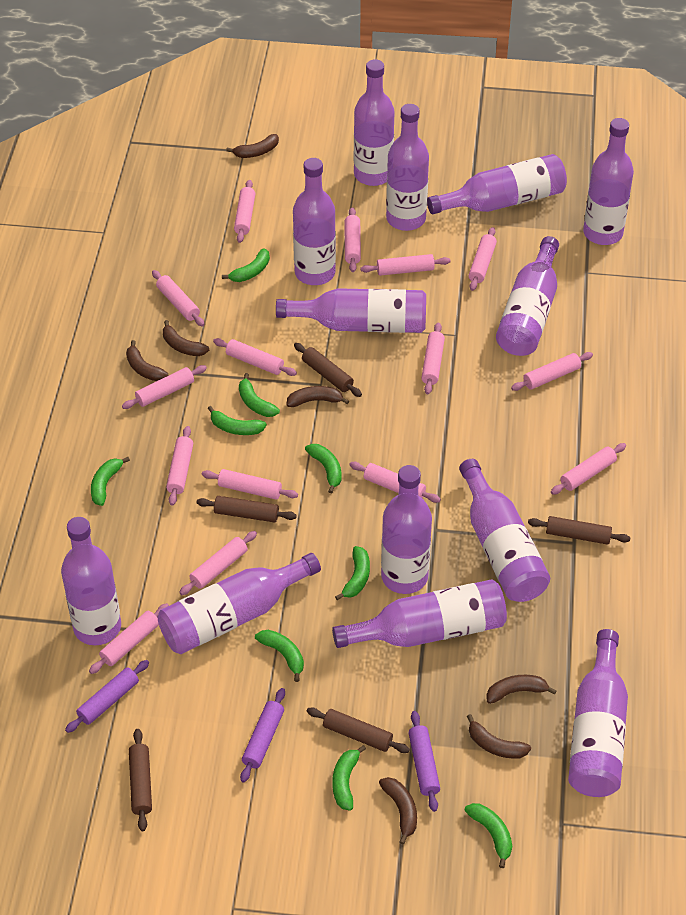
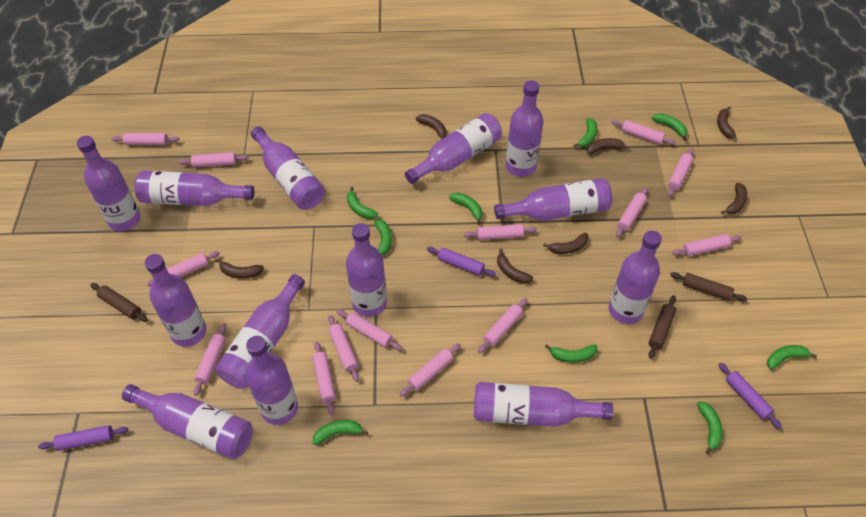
brown rolling pin: 5 -> 3
pink rolling pin: 15 -> 14

